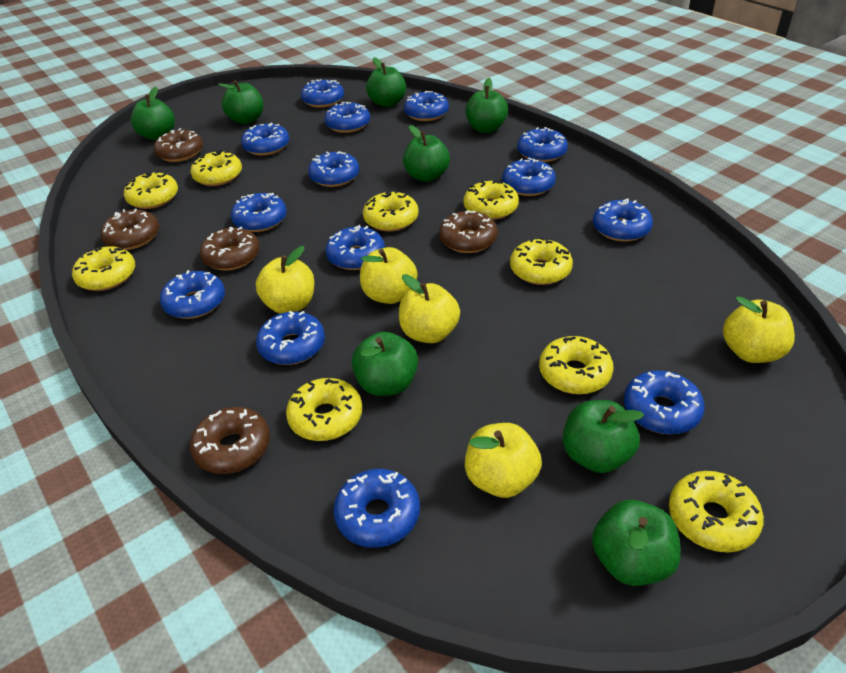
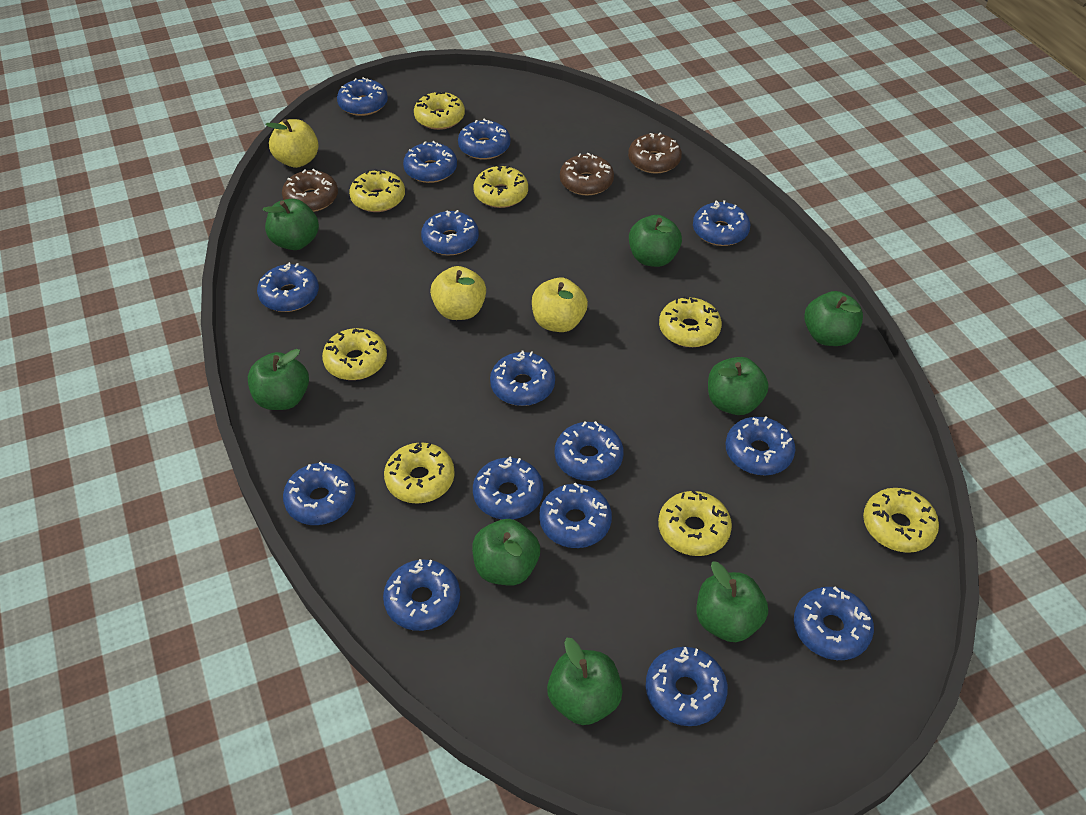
blue donut: 14 -> 15
brown donut: 5 -> 3
yellow apple: 5 -> 3
yellow donut: 9 -> 8

